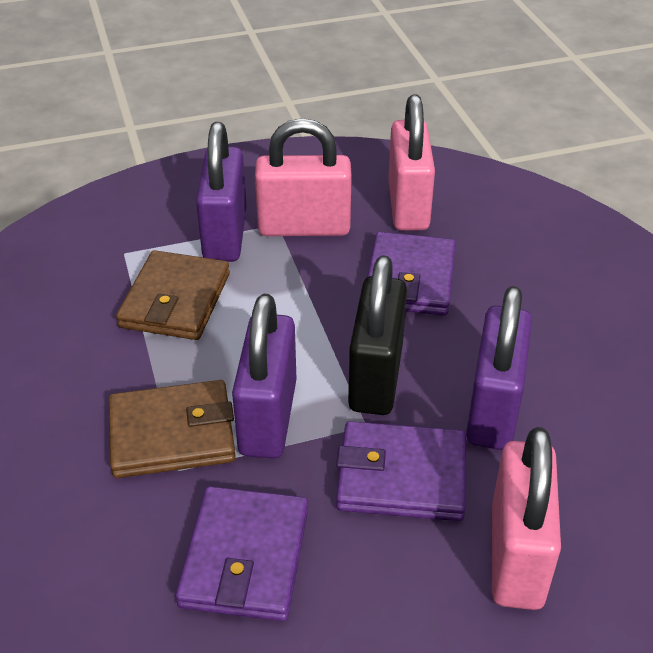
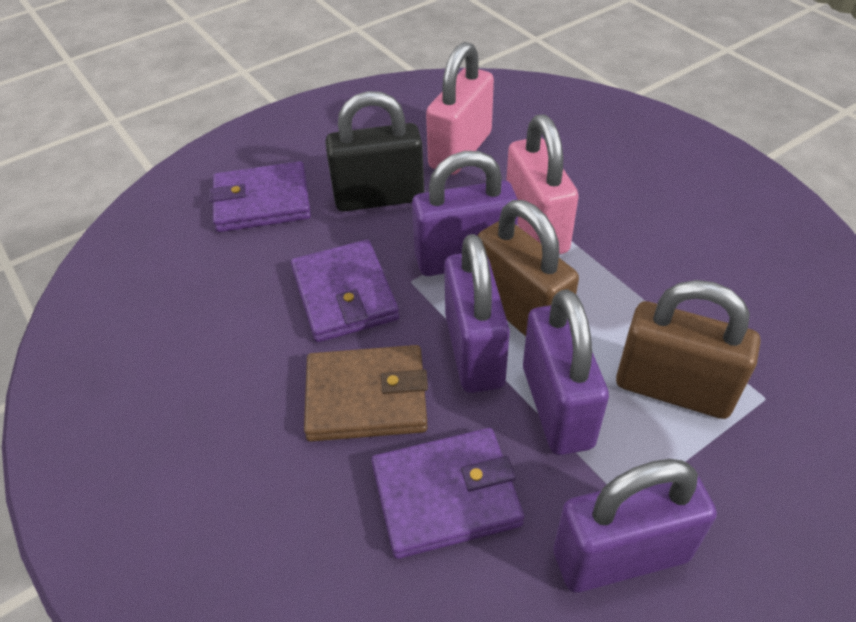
brown padlock: 0 -> 2
brown wallet: 2 -> 1
pink padlock: 3 -> 2
purple padlock: 3 -> 4

